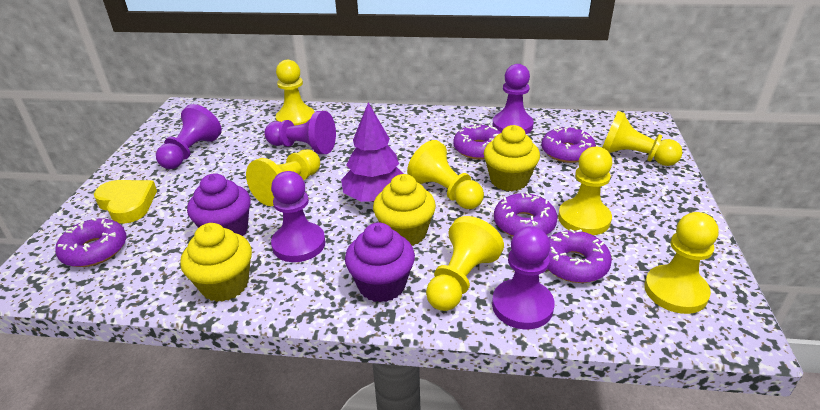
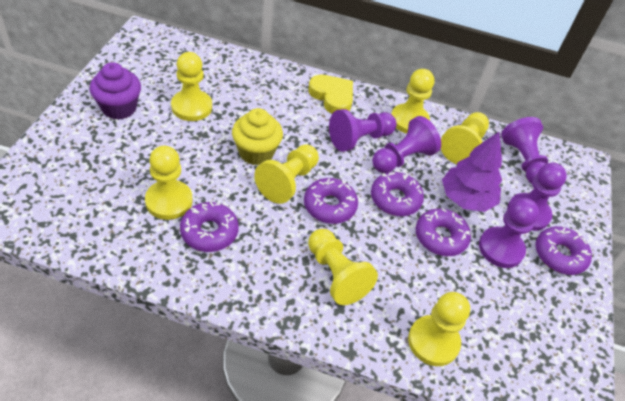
purple cupcake: 2 -> 1
yellow cupcake: 3 -> 1

